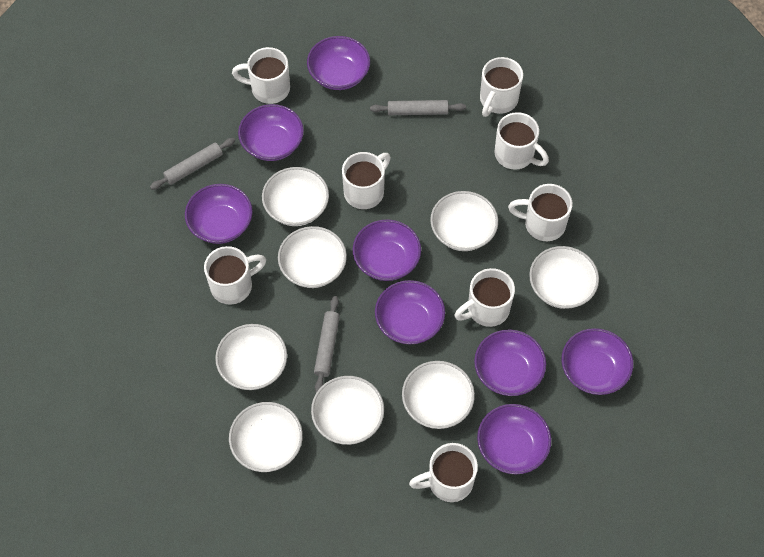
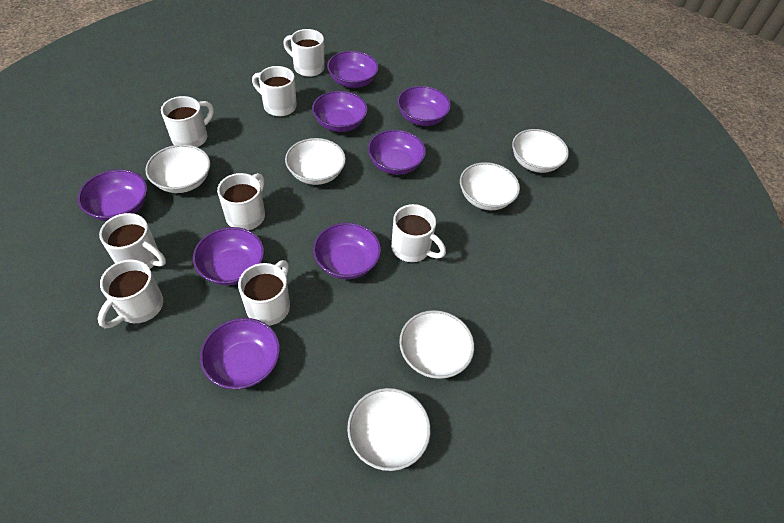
grey rolling pin: 3 -> 0
white bowl: 8 -> 6

